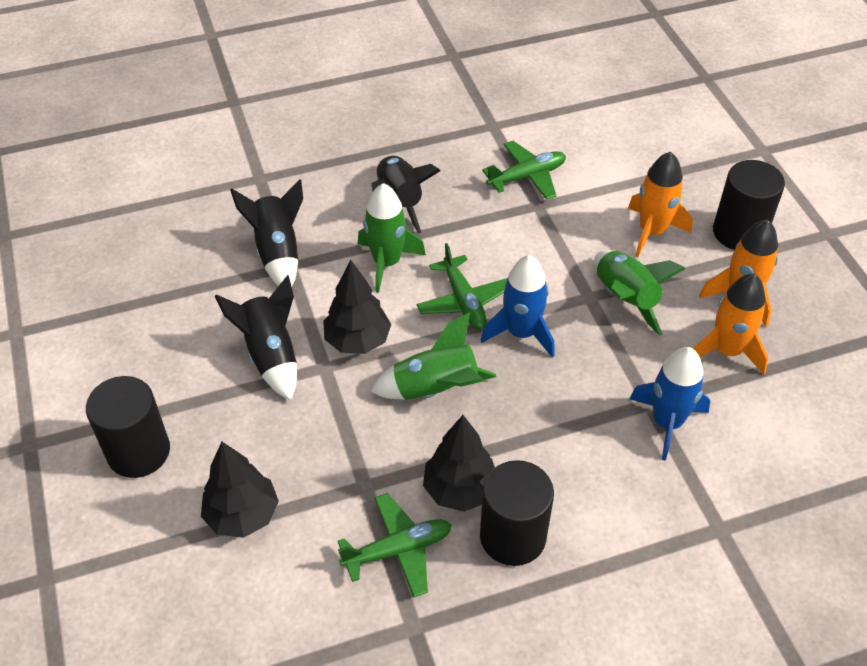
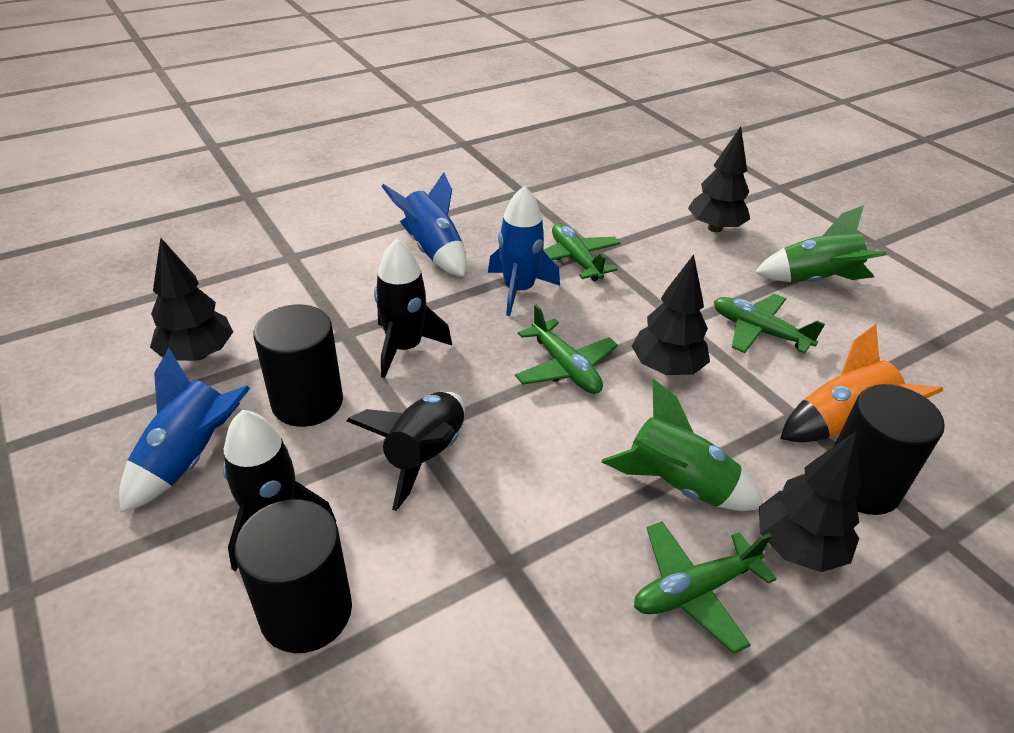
black tree: 3 -> 4
blue rocket: 2 -> 3
green plane: 3 -> 4
green rocket: 3 -> 2
orange rocket: 3 -> 1

